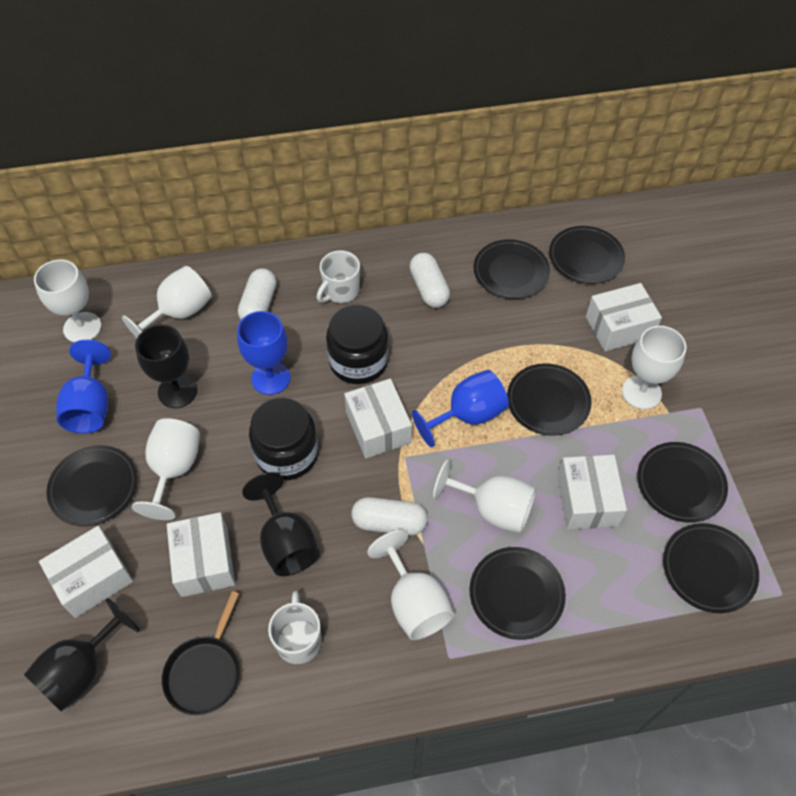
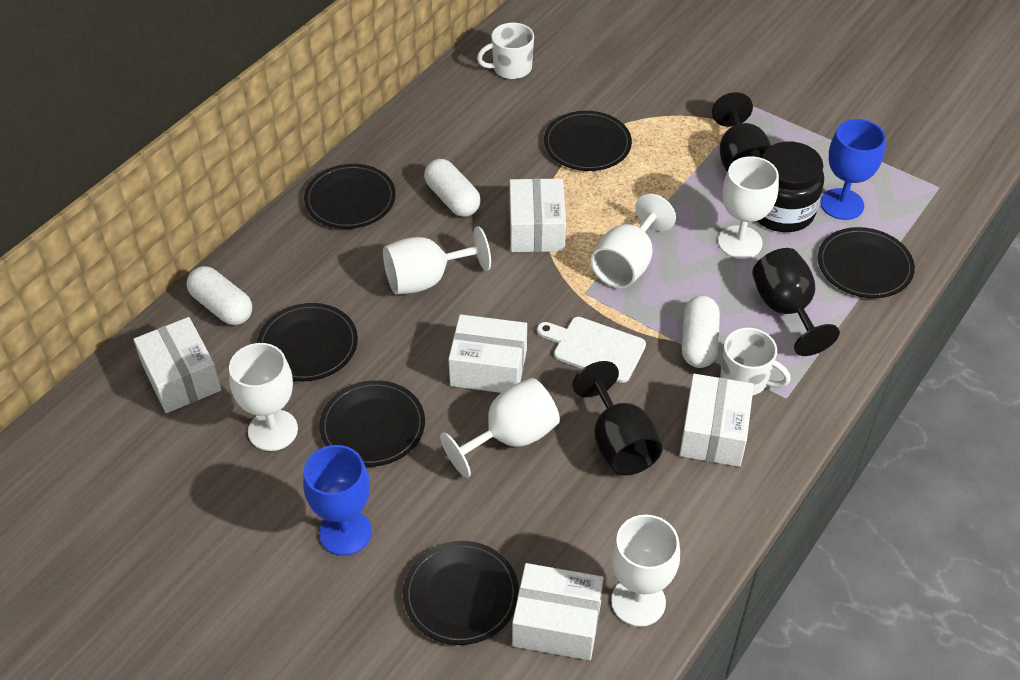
black jar: 2 -> 1
black pan: 1 -> 0
black plate: 7 -> 6
blue goblet: 3 -> 2
white cutting board: 0 -> 1

